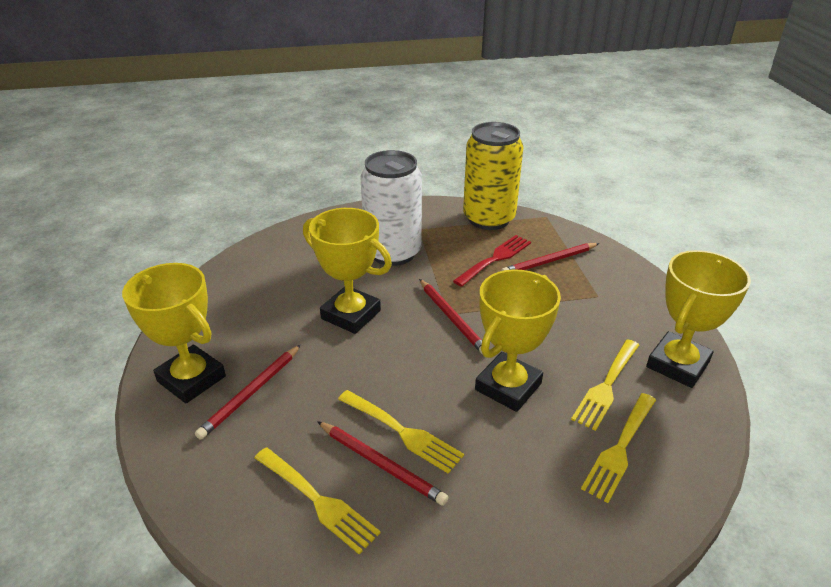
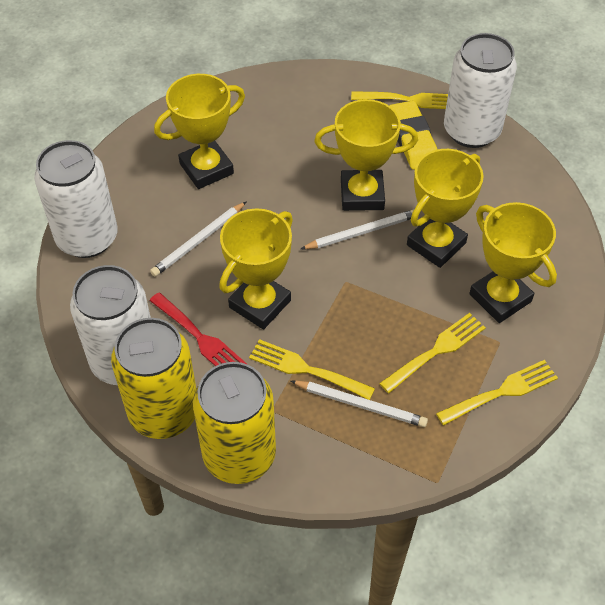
red pencil: 4 -> 0
white can: 1 -> 3
white pencil: 0 -> 3
yellow can: 1 -> 2
yellow eraser: 0 -> 1
yellow trophy: 4 -> 5

